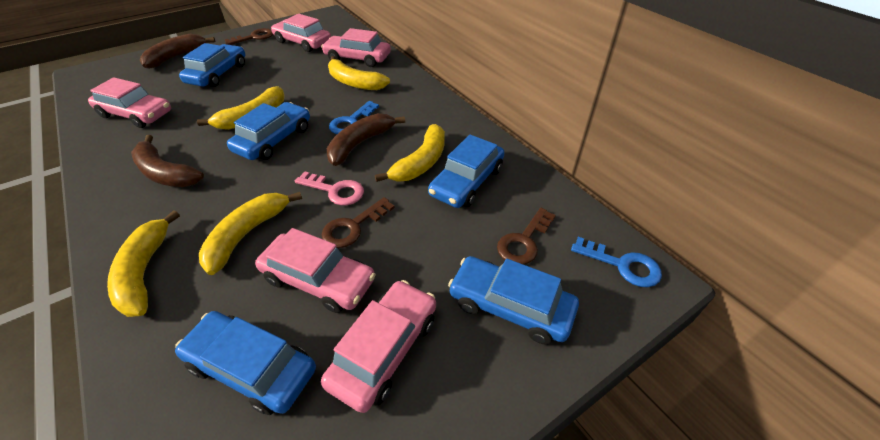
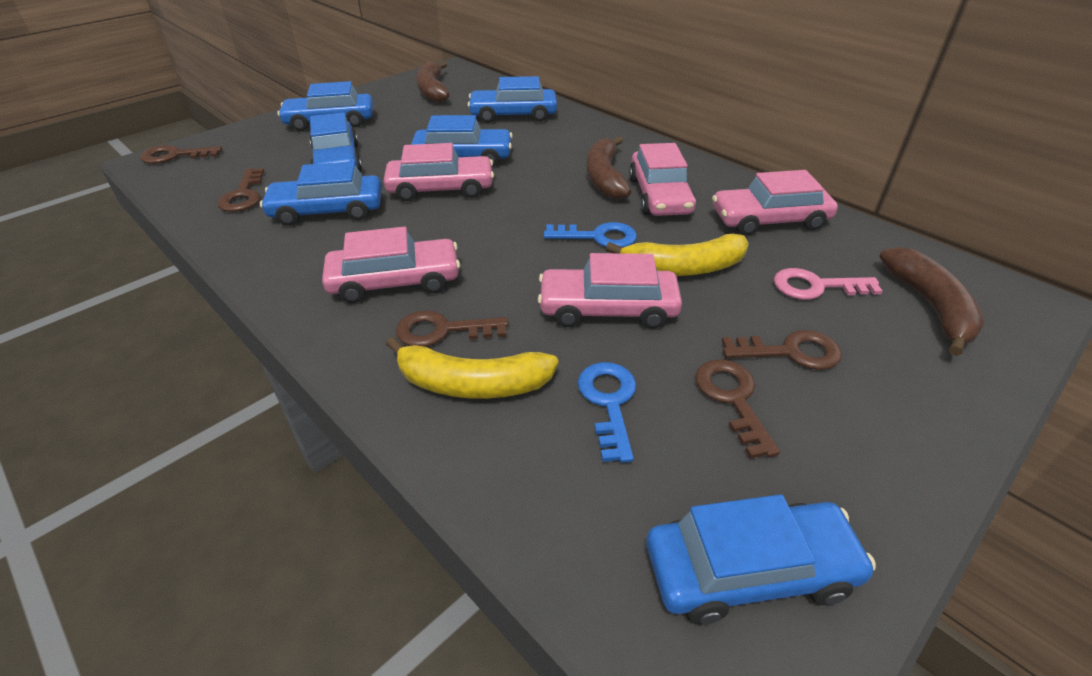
blue car: 5 -> 6
brown key: 3 -> 5
yellow banana: 5 -> 2

